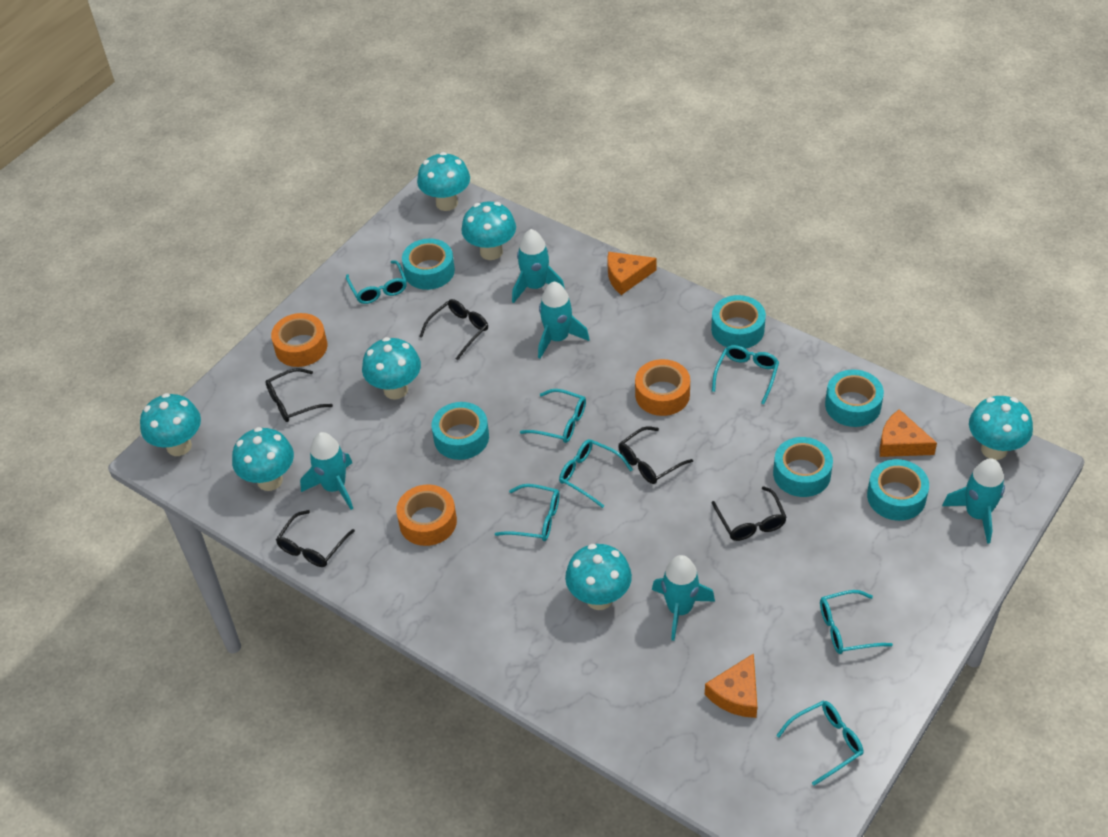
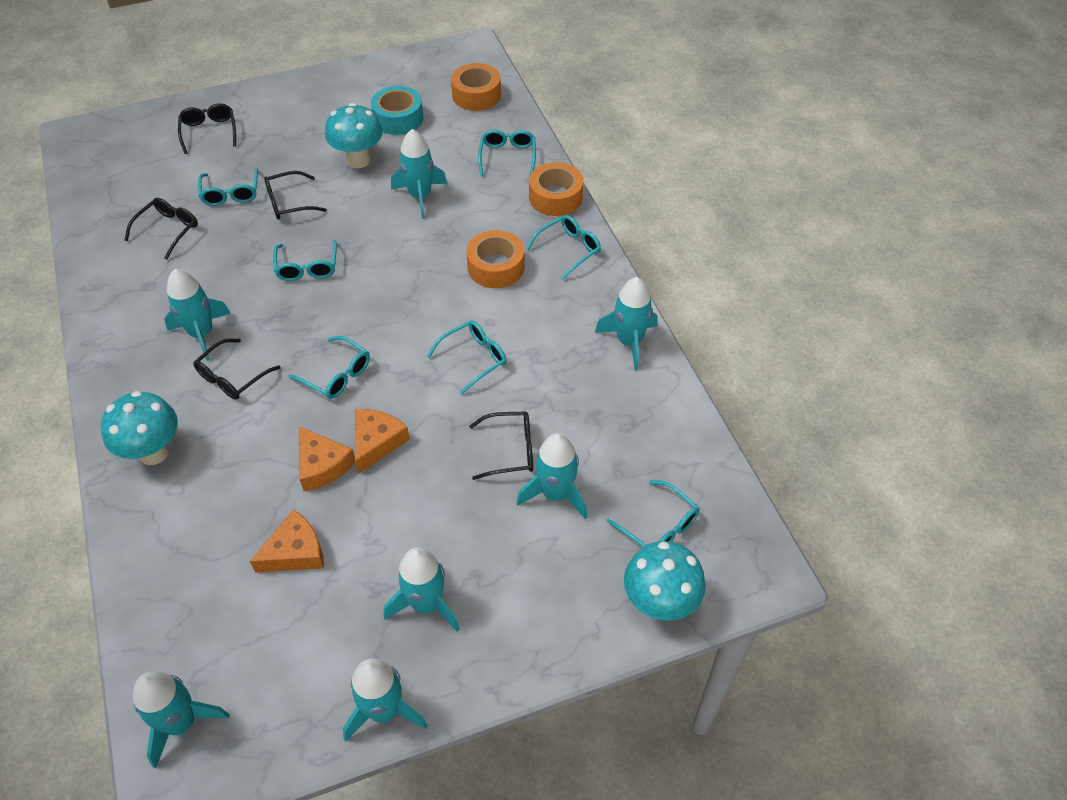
turquoise mushroom: 7 -> 3
turquoise rocket: 5 -> 7
turquoise tape: 6 -> 1

